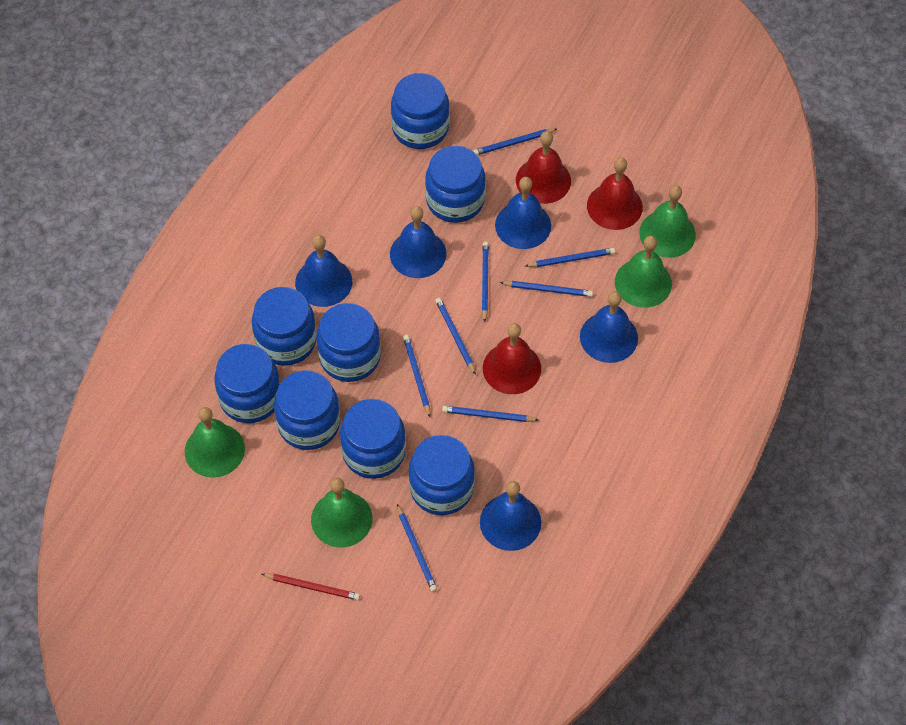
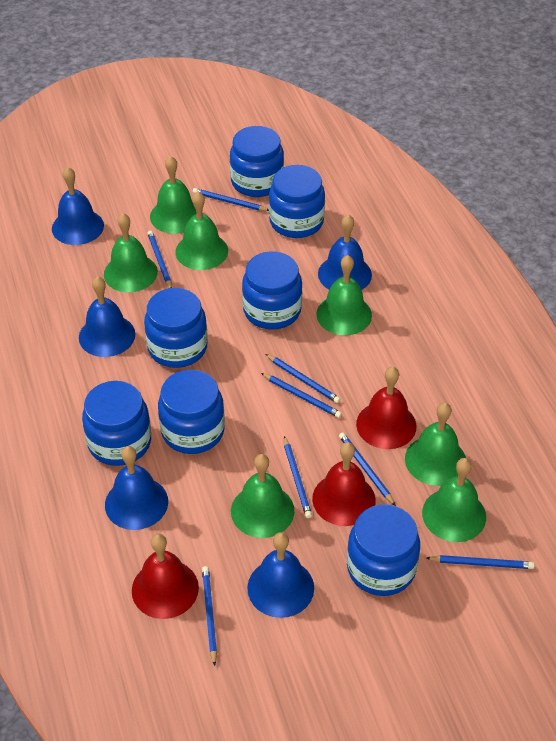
blue jar: 8 -> 7
green bell: 4 -> 7
red pencil: 1 -> 0

